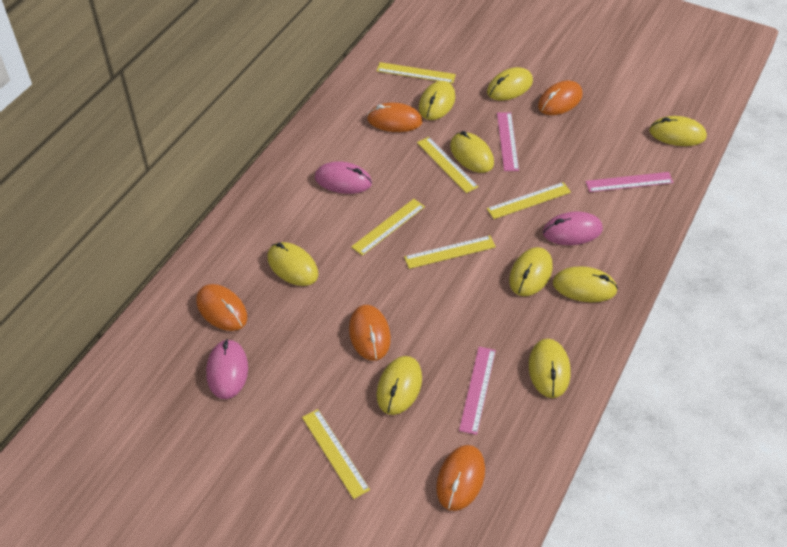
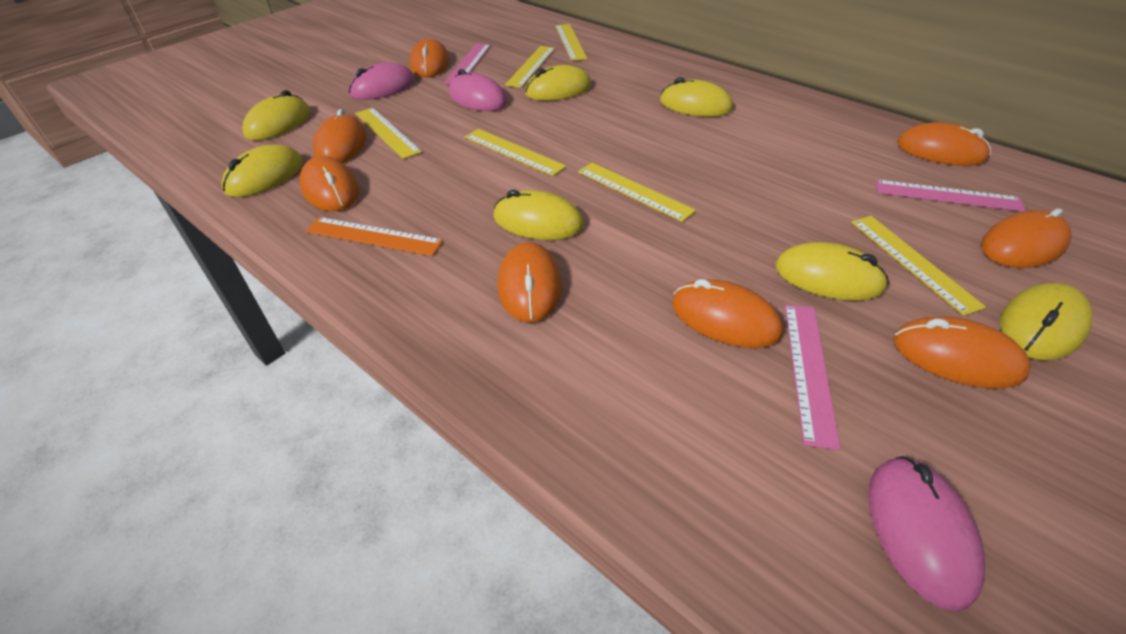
orange mouse: 5 -> 8
orange ruler: 0 -> 1
yellow mouse: 9 -> 7

